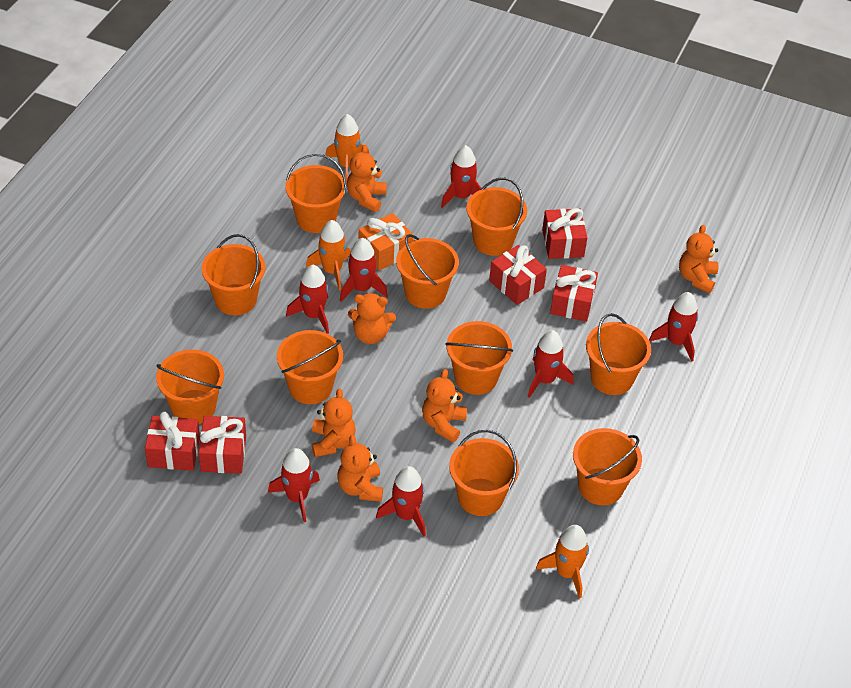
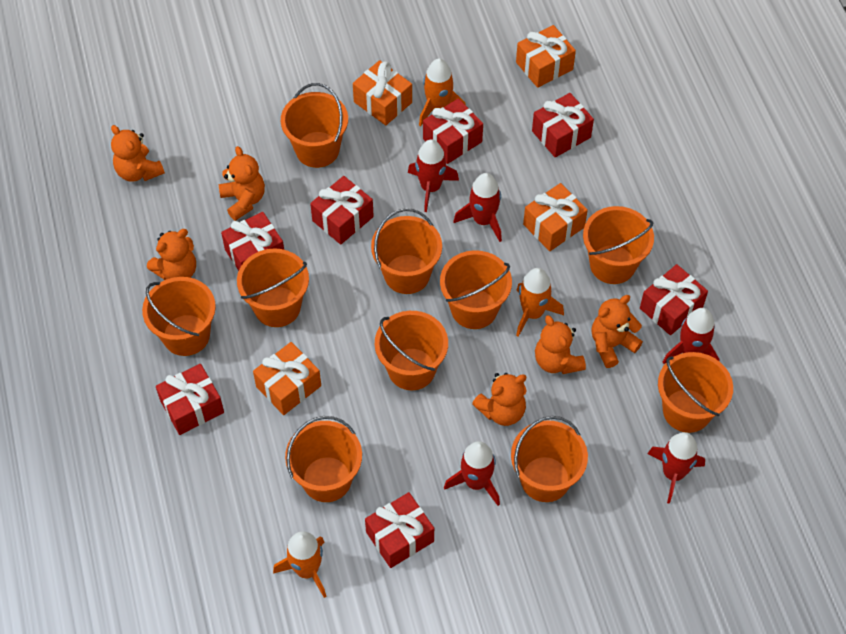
orange gift: 1 -> 4
red gift: 5 -> 7
red rocket: 7 -> 5

